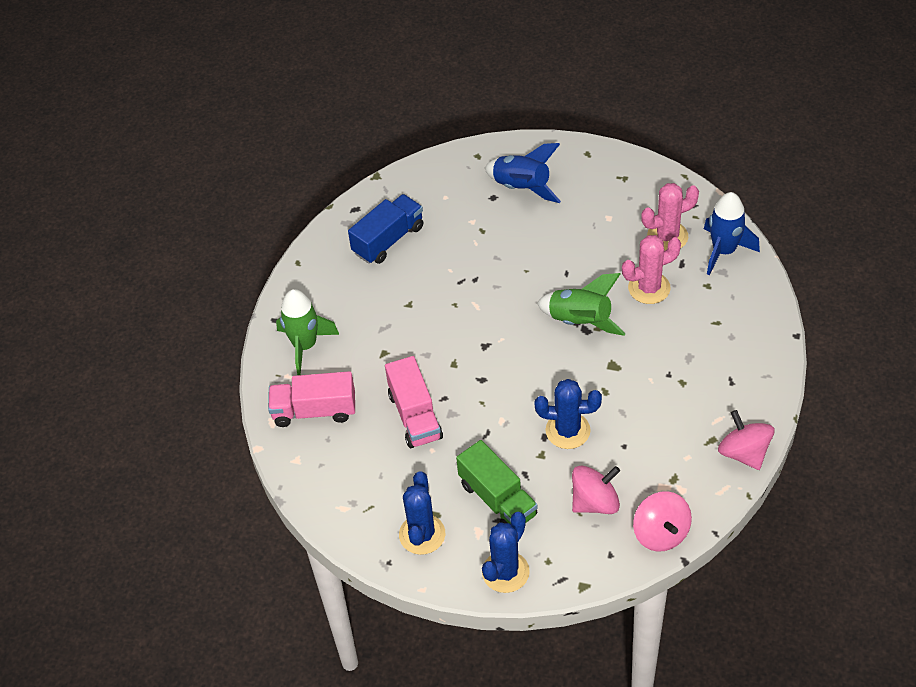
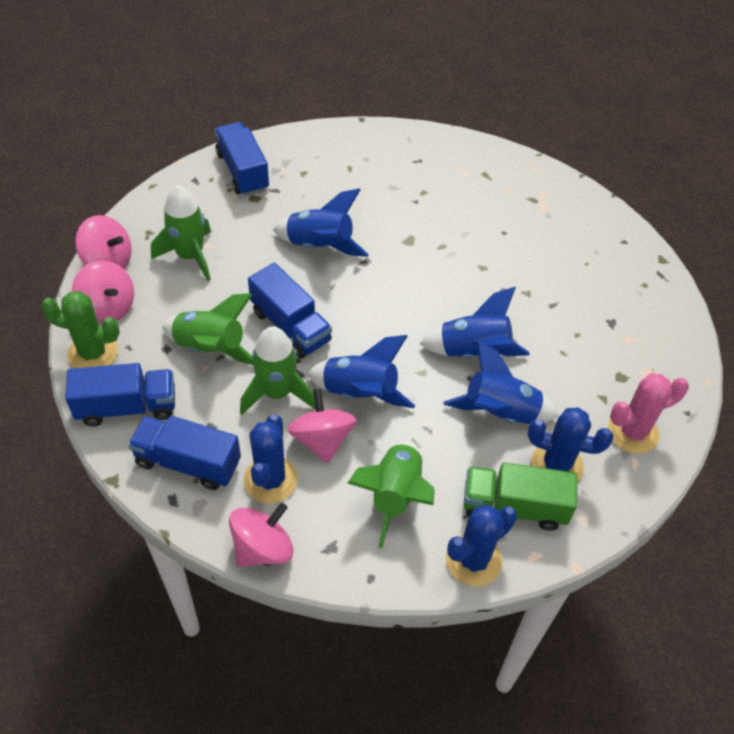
blue rocket: 2 -> 4
blue truck: 1 -> 4
green cactus: 0 -> 1
green rocket: 2 -> 4
pink cactus: 2 -> 1
pink spinning top: 3 -> 4
pink truck: 2 -> 0

